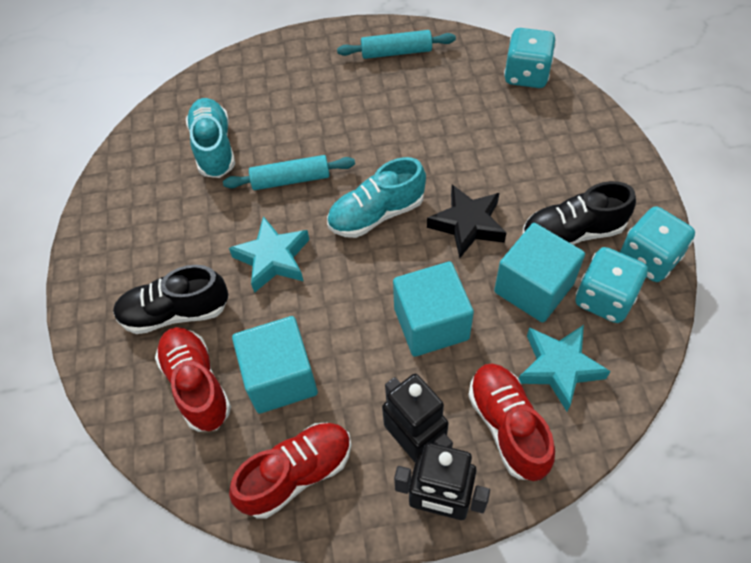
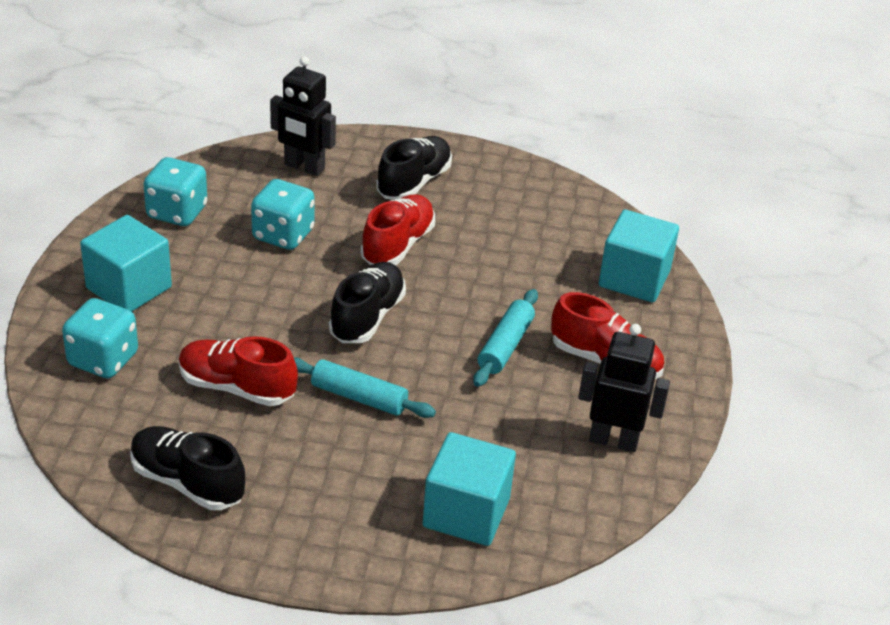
black shoe: 2 -> 3
black star: 1 -> 0
turquoise shoe: 2 -> 0
turquoise star: 2 -> 0

